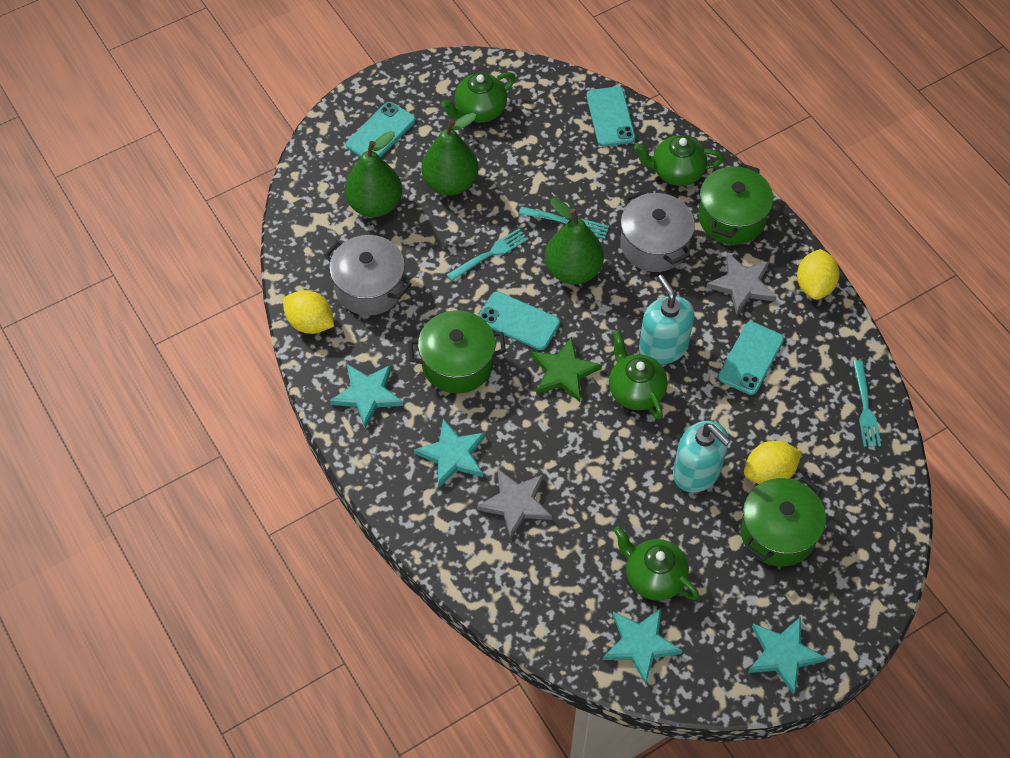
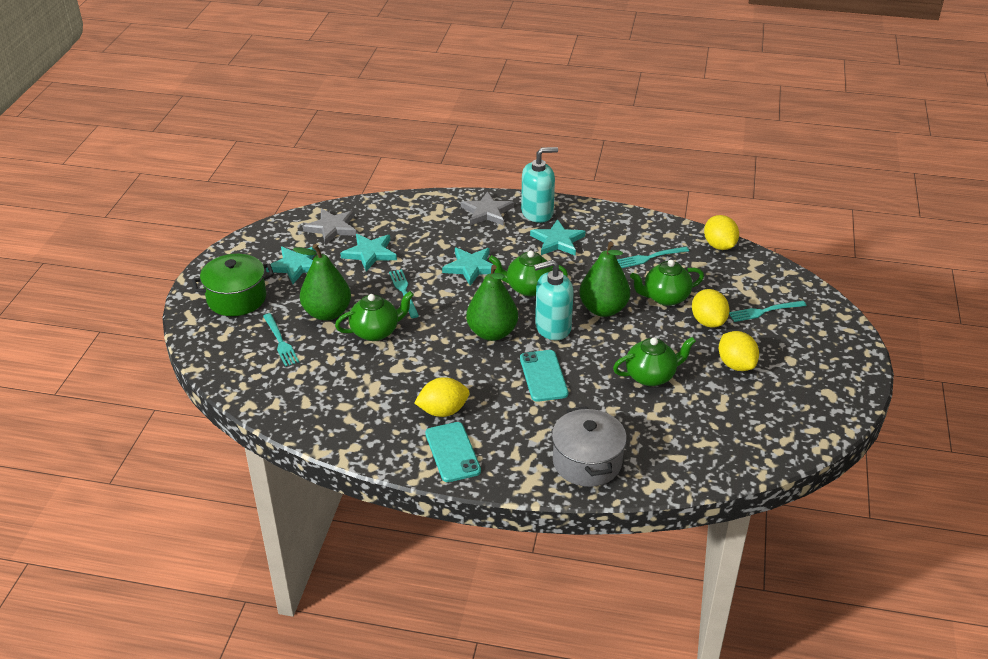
green pot: 3 -> 1
green star: 1 -> 0
grey pot: 2 -> 1
turquoise fork: 3 -> 4
turquoise phone: 4 -> 2
yellow lemon: 3 -> 4

